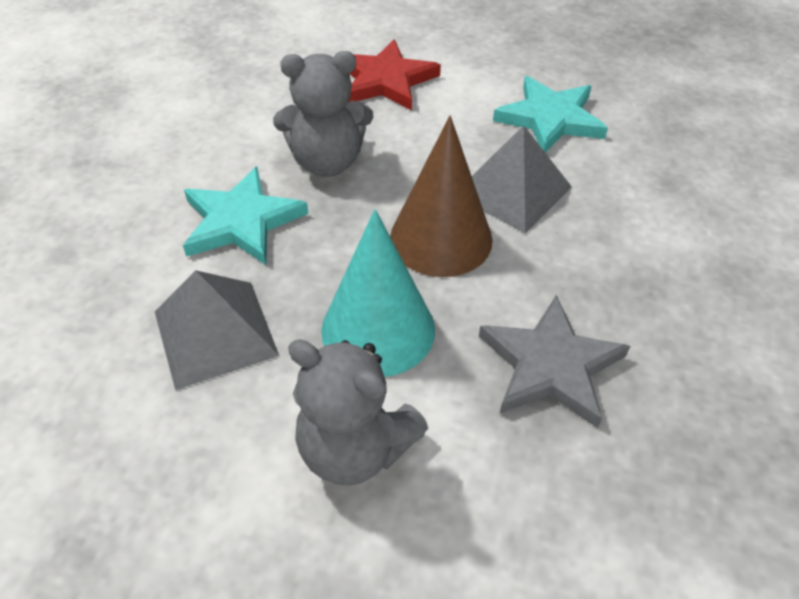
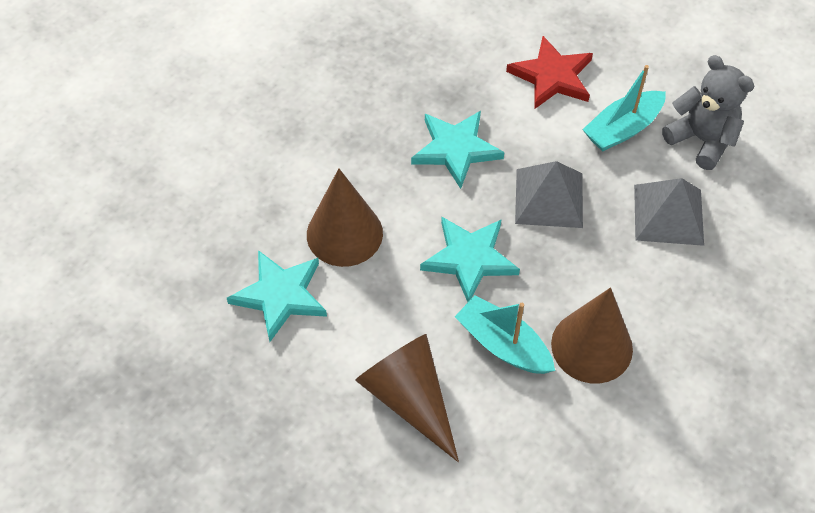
brown cone: 1 -> 3
grey star: 1 -> 0
grey teddy bear: 2 -> 1
turquoise boat: 0 -> 2
turquoise cone: 1 -> 0
turquoise star: 2 -> 3

